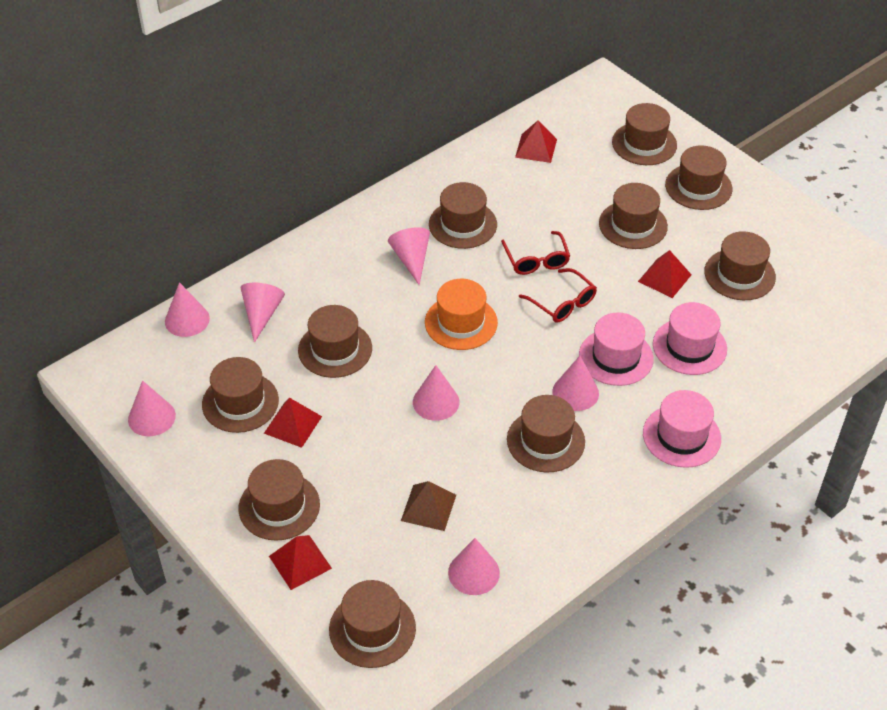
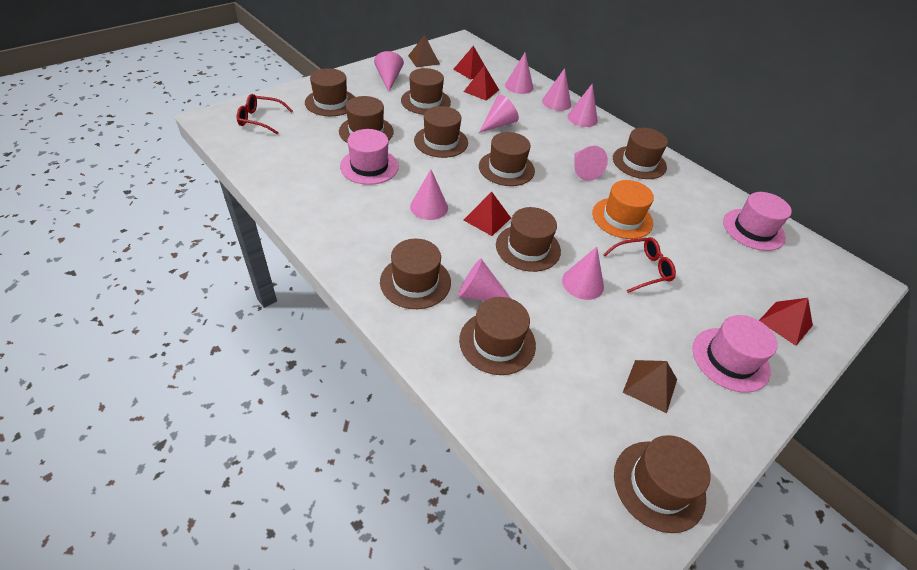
brown pyramid: 1 -> 2
pink cone: 7 -> 9

